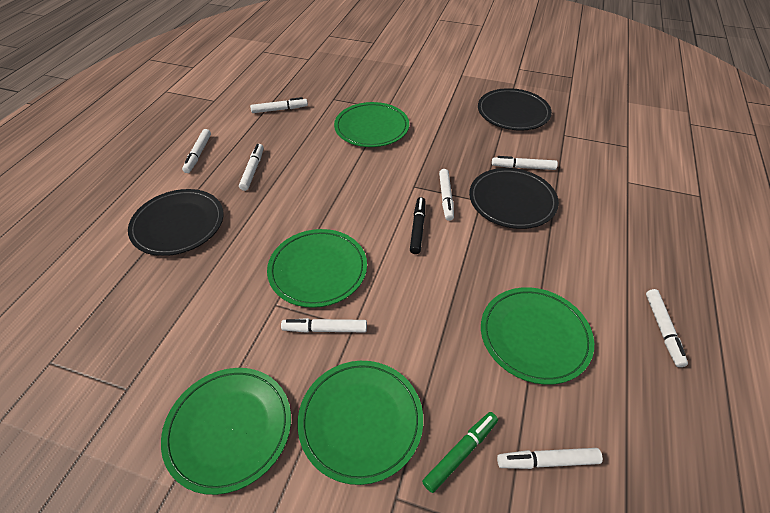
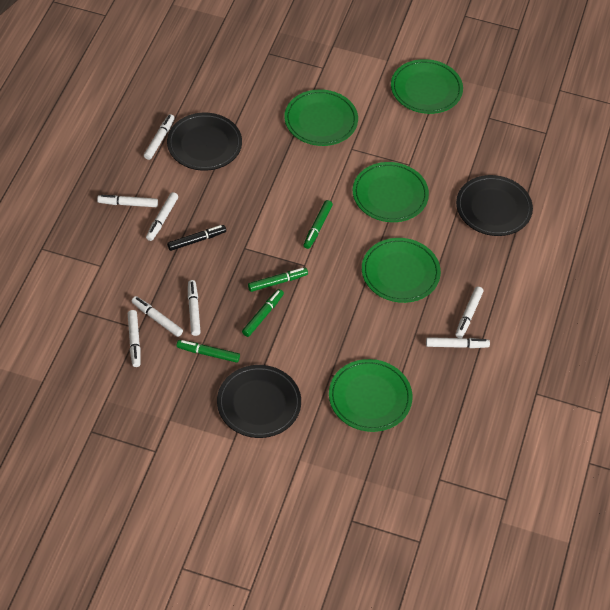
green marker: 1 -> 4

